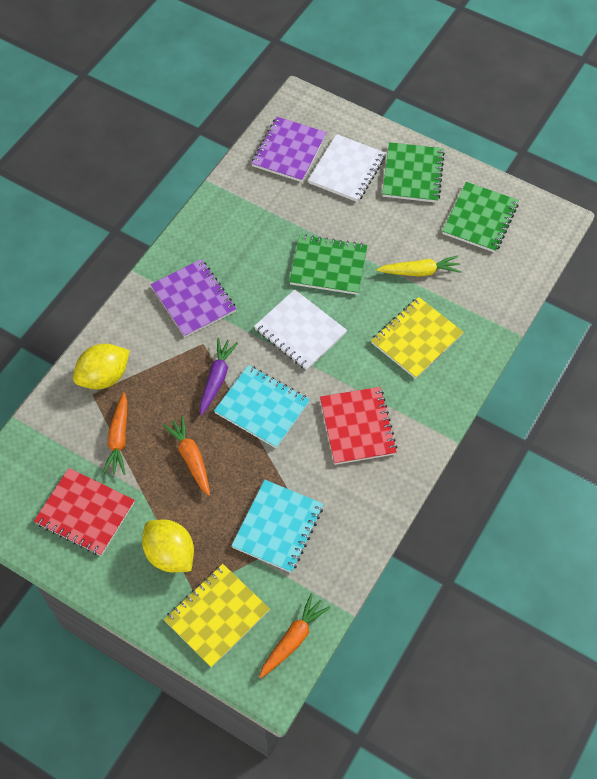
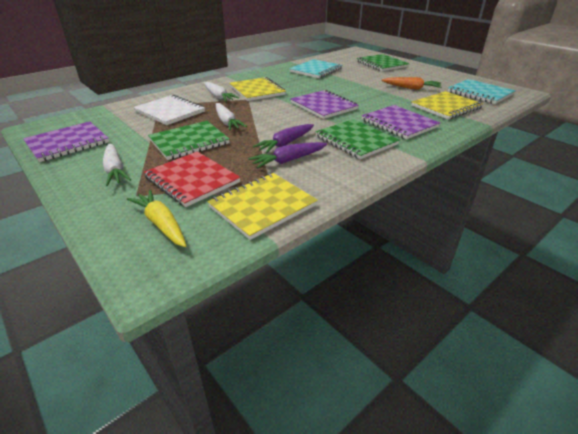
orange carrot: 3 -> 1
purple carrot: 1 -> 2
purple notebook: 2 -> 3
red notebook: 2 -> 1
white carrot: 0 -> 3
white notebook: 2 -> 1
yellow lemon: 2 -> 0
yellow notebook: 2 -> 3

